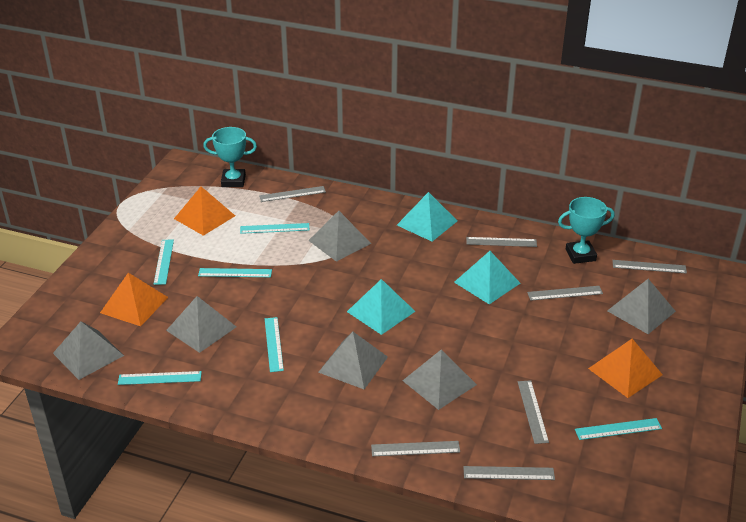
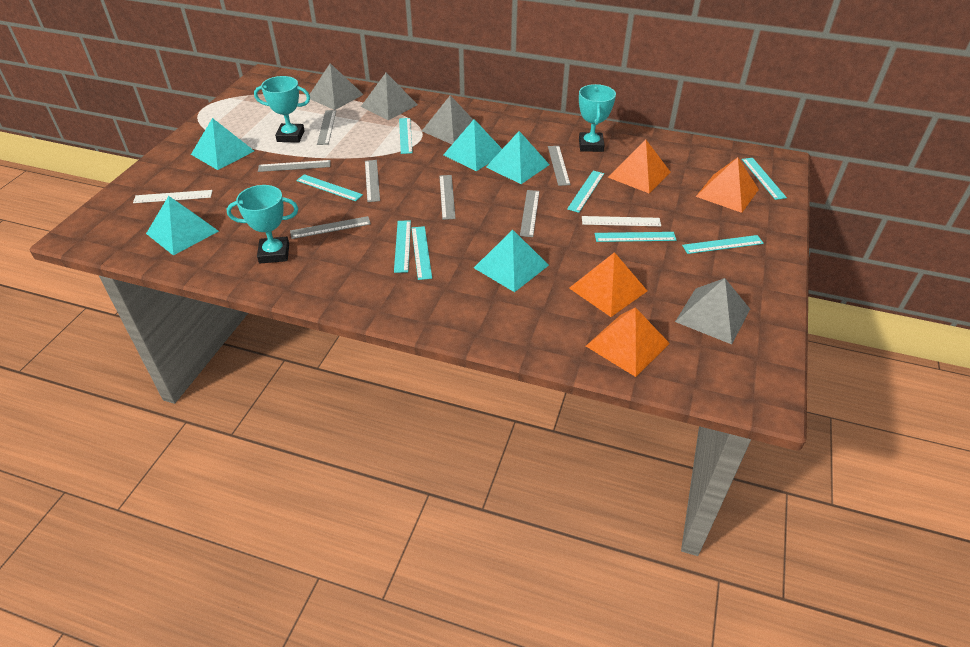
grey pyramid: 6 -> 4
orange pyramid: 3 -> 4
turquoise pyramid: 3 -> 5
turquoise ruler: 6 -> 8
turquoise trophy: 2 -> 3
white ruler: 0 -> 2

